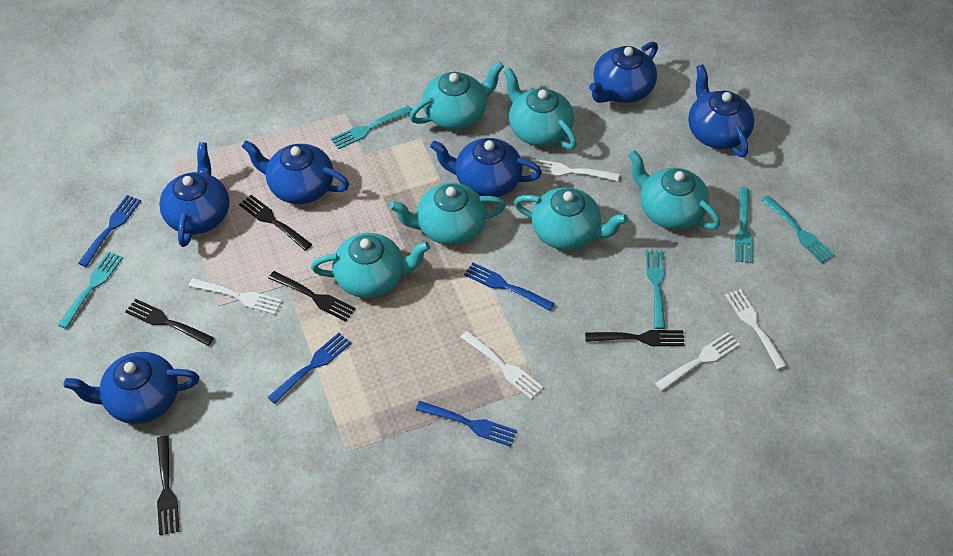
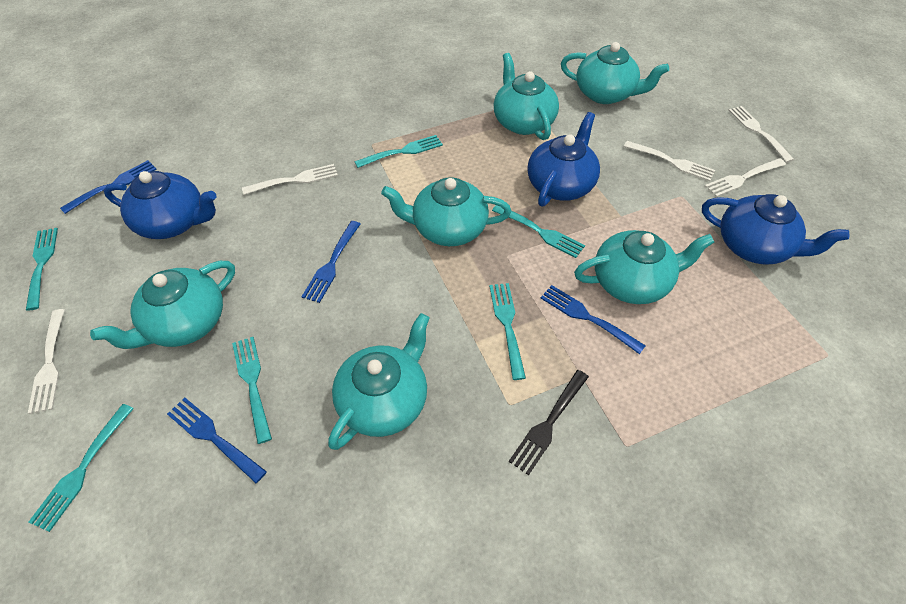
black fork: 5 -> 1
blue teapot: 6 -> 3
turquoise fork: 5 -> 6

